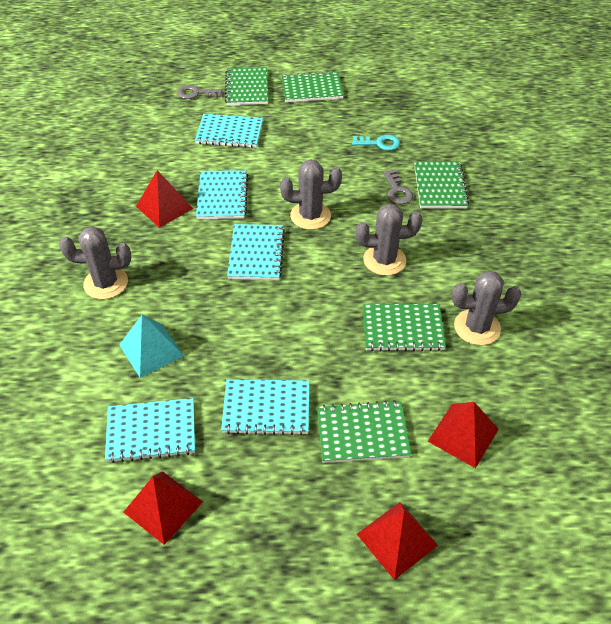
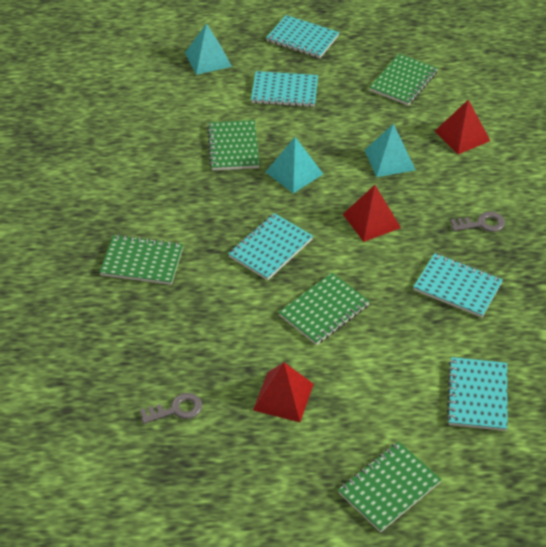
grey cactus: 4 -> 0
red pyramid: 4 -> 3
turquoise key: 1 -> 0
turquoise pyramid: 1 -> 3

